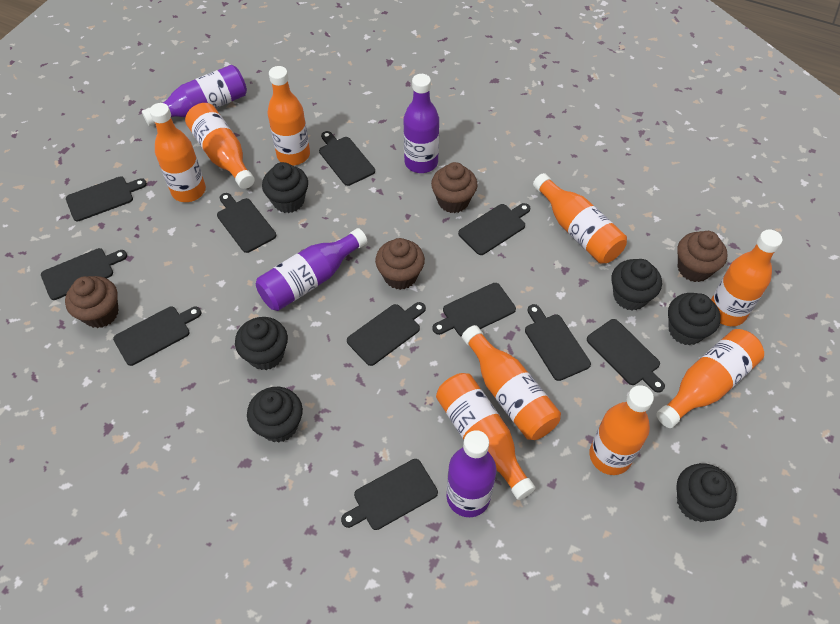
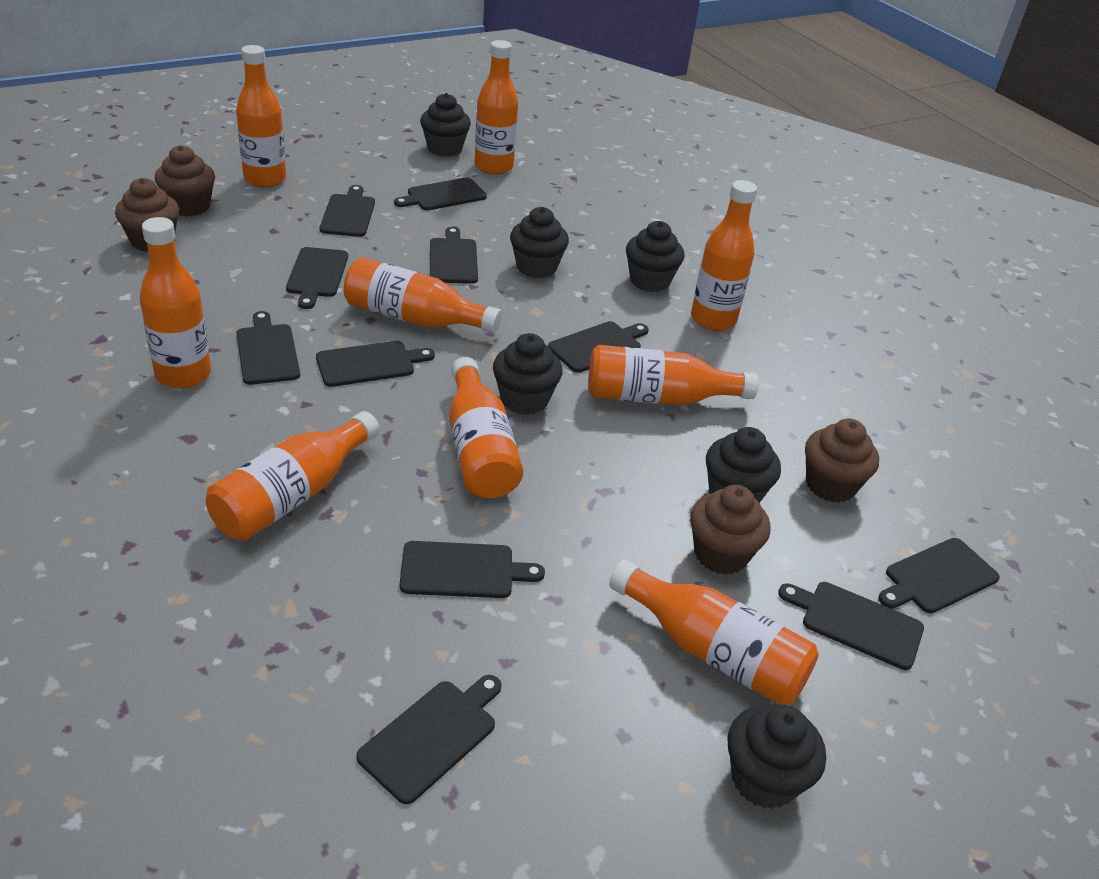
purple bottle: 4 -> 0

